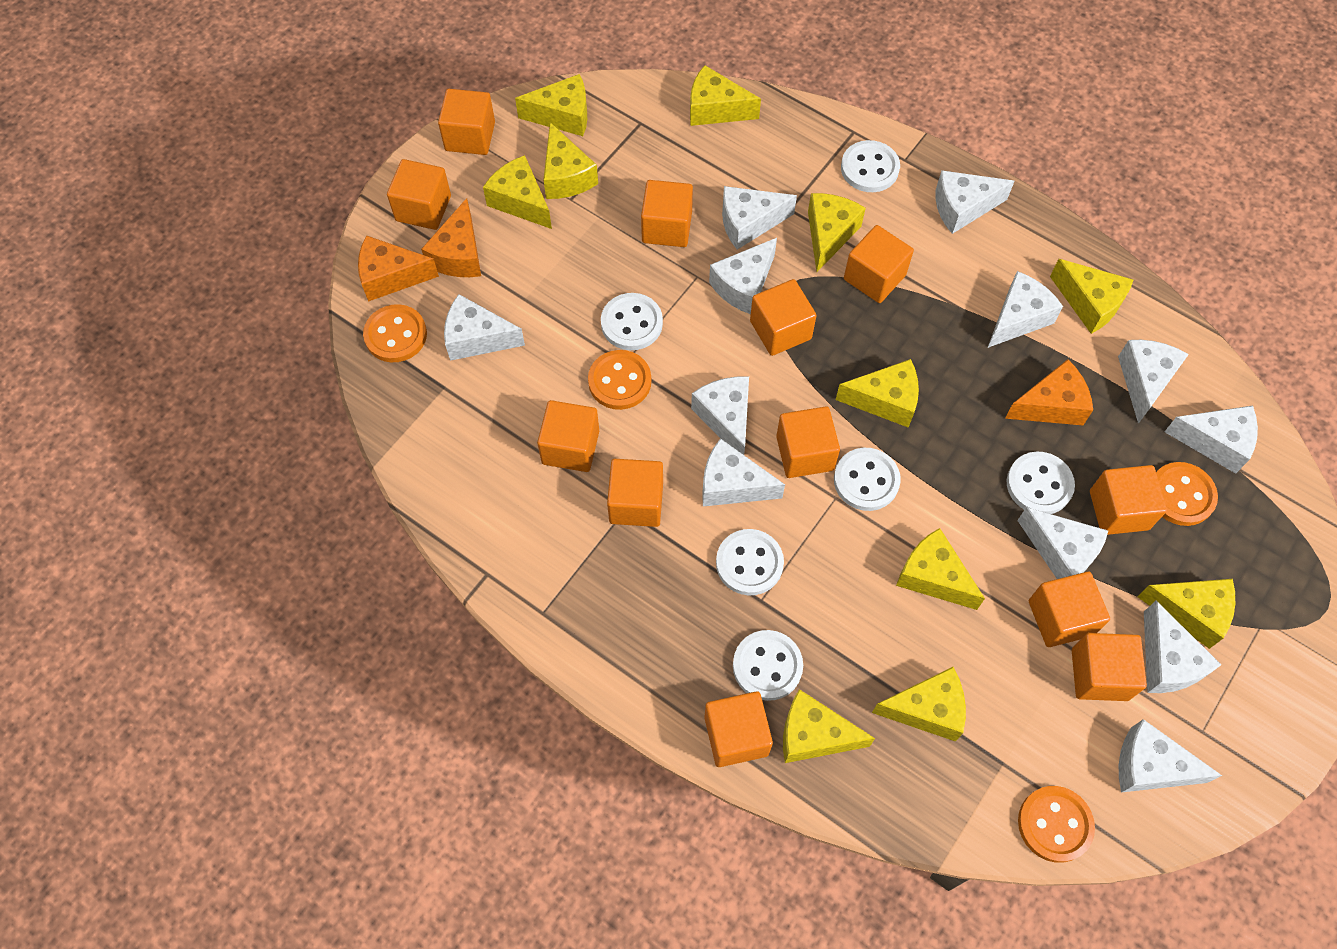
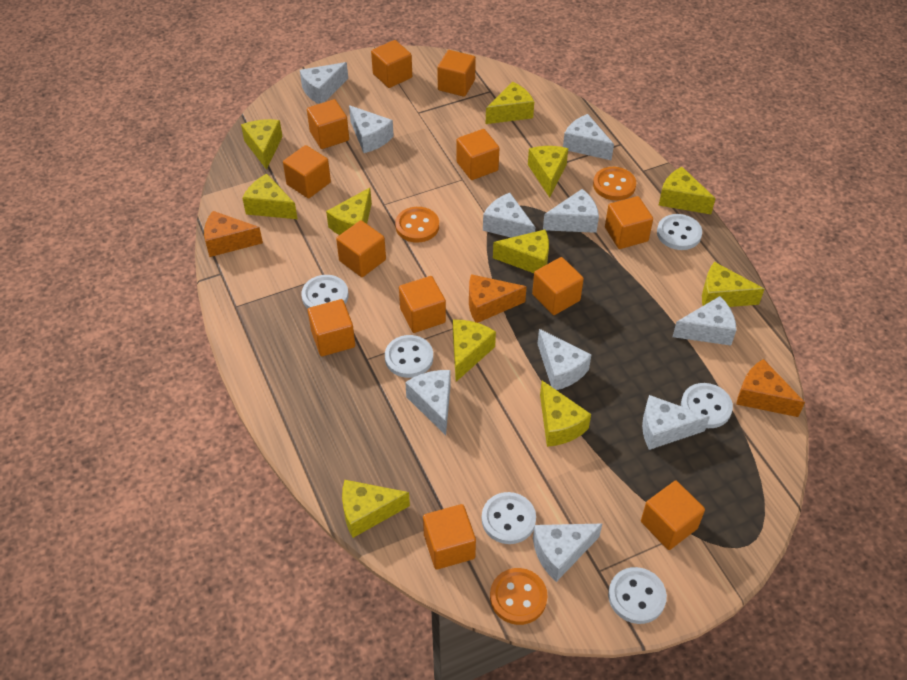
orange button: 4 -> 3
white cheese: 12 -> 10

